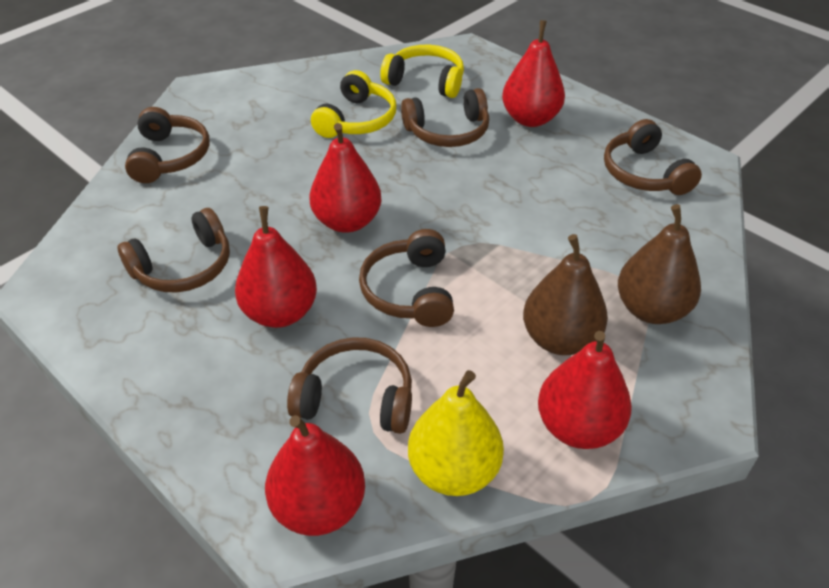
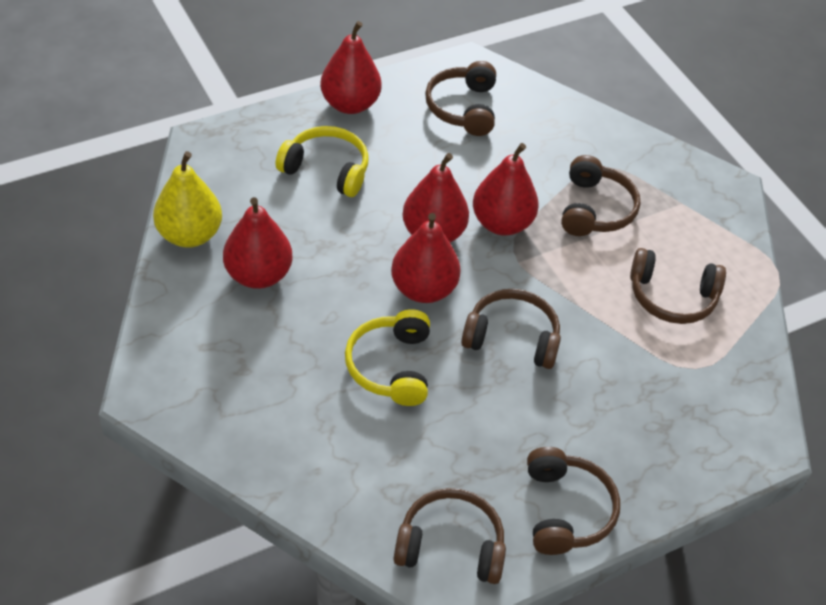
brown pear: 2 -> 0

